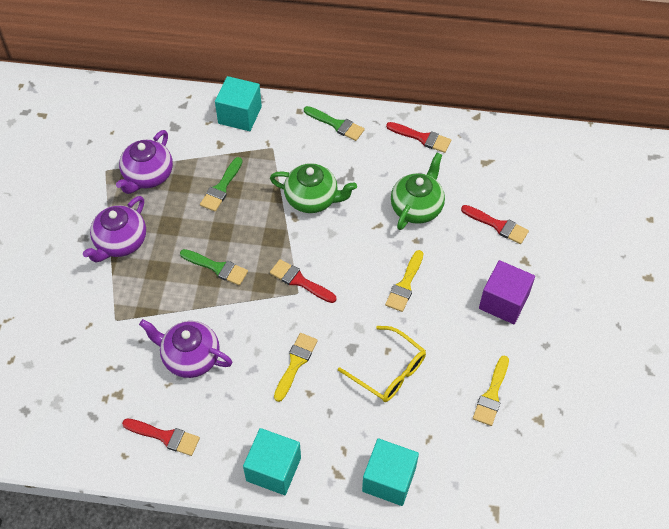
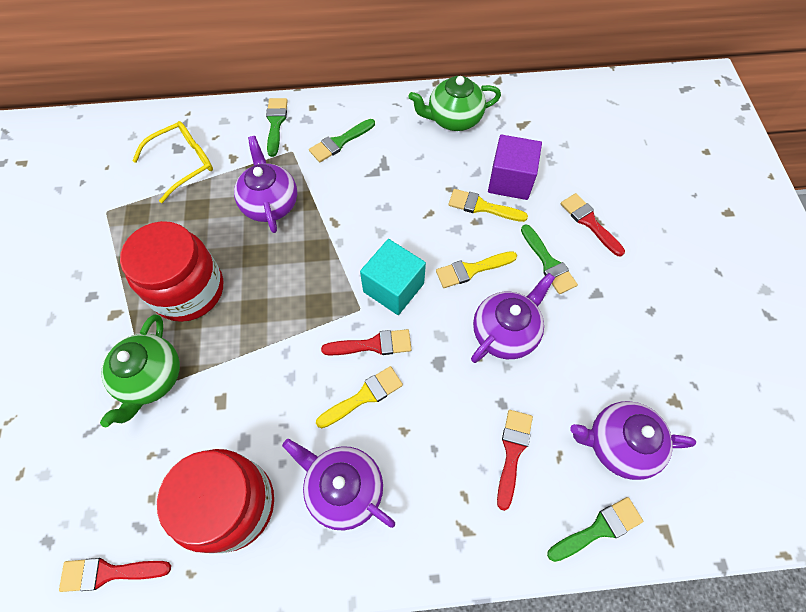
green brush: 3 -> 4
purple teapot: 3 -> 4
red jar: 0 -> 2
turquoise cube: 3 -> 1

